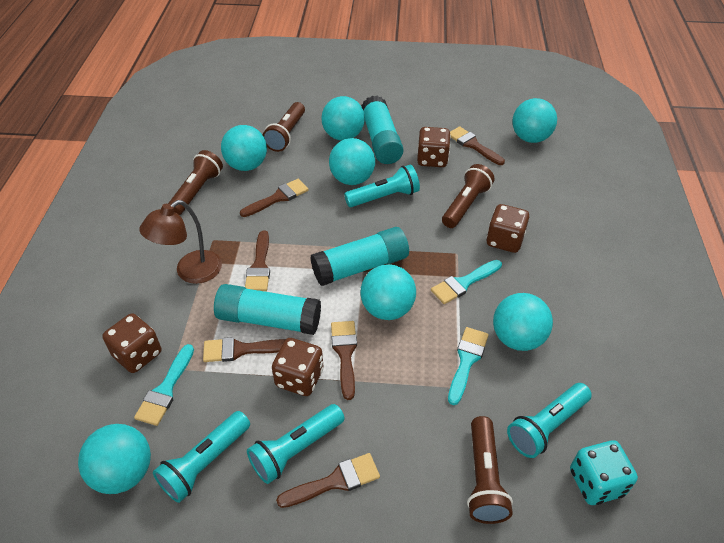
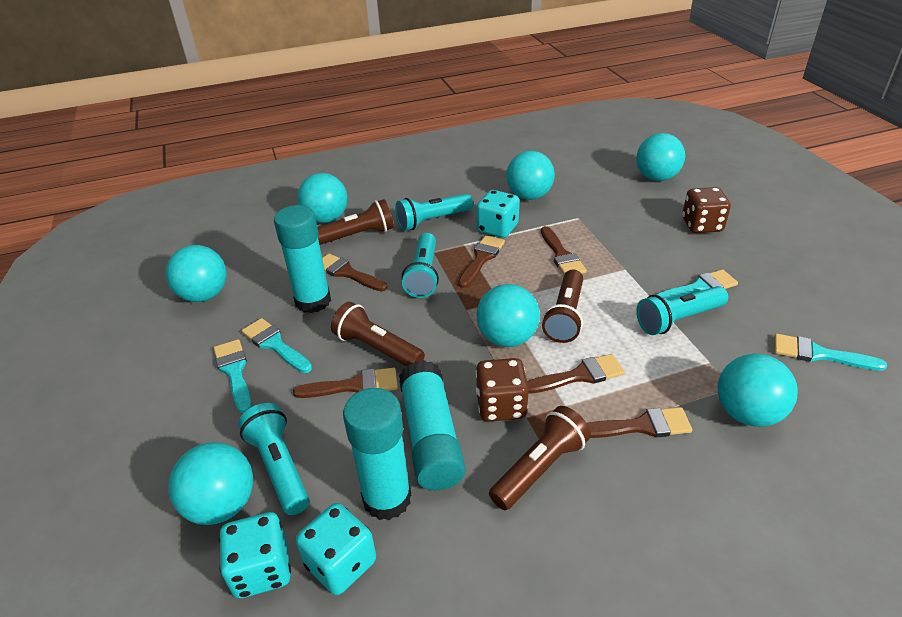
brown dice: 4 -> 2
brown lamp: 1 -> 0
turquoise brush: 3 -> 4
turquoise dice: 1 -> 3

